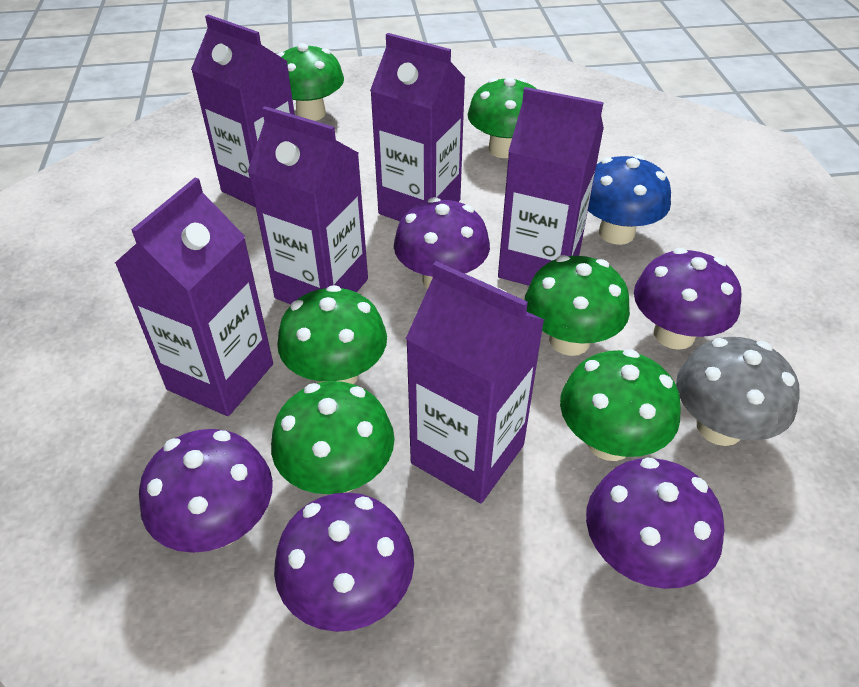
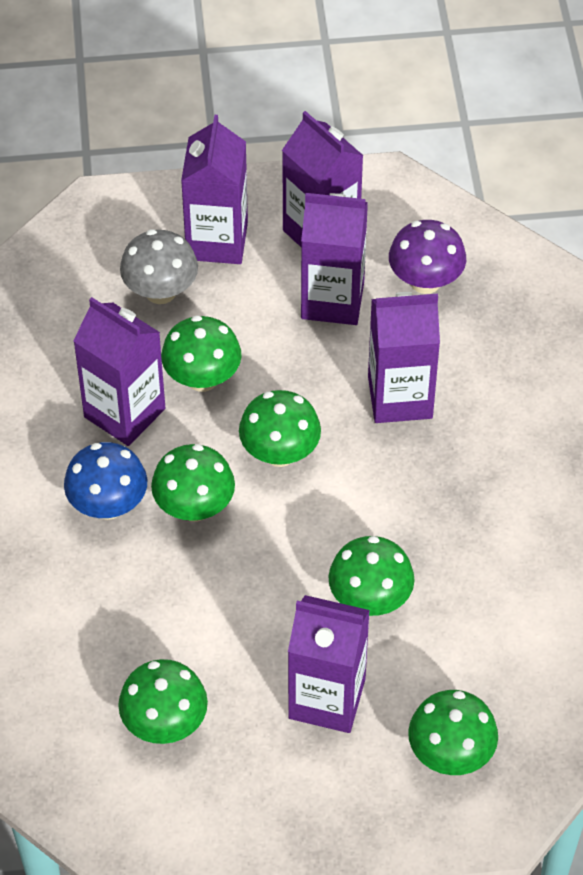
purple mushroom: 5 -> 1

